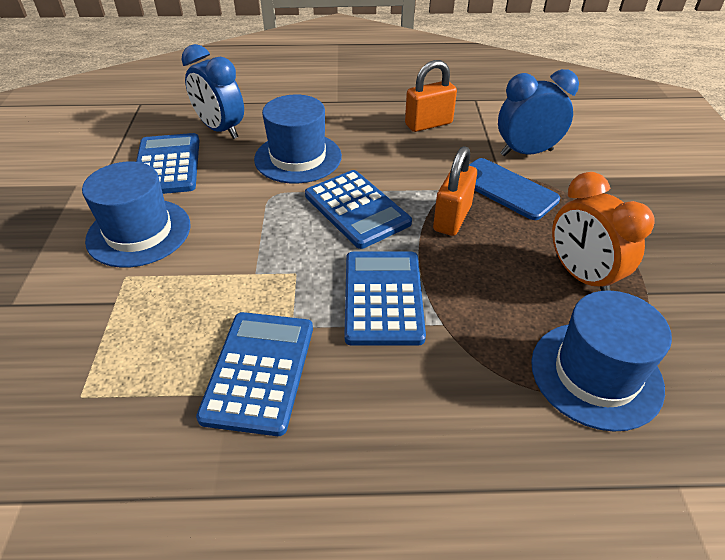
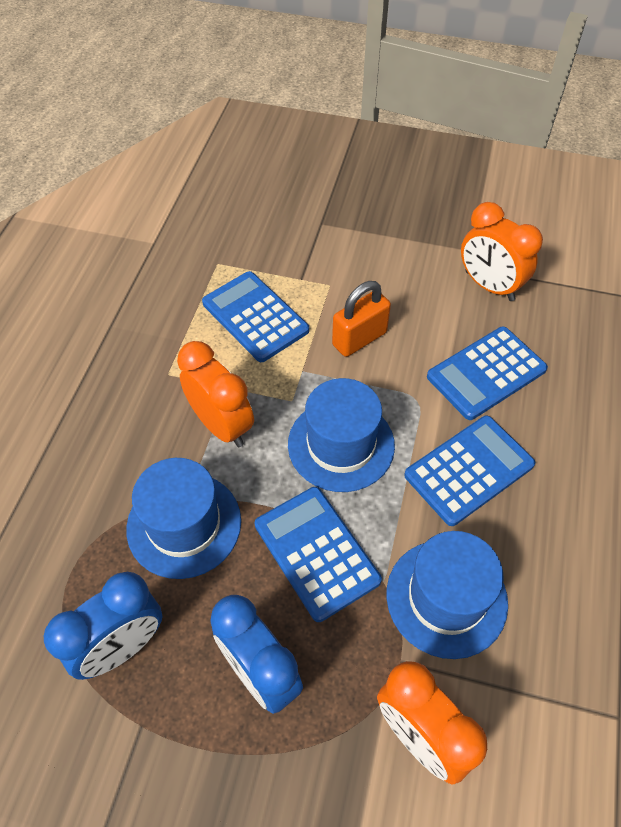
blue phone: 1 -> 0
orange clock: 1 -> 3
orange padlock: 2 -> 1

